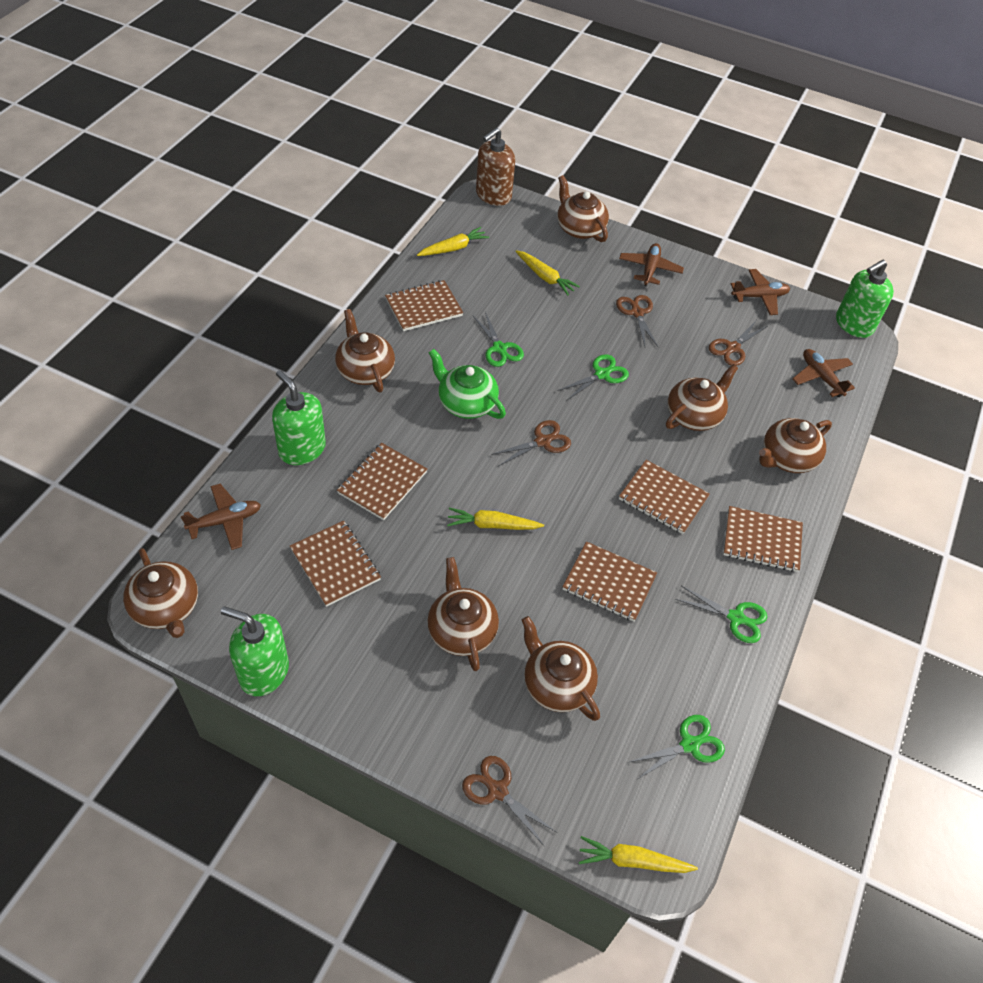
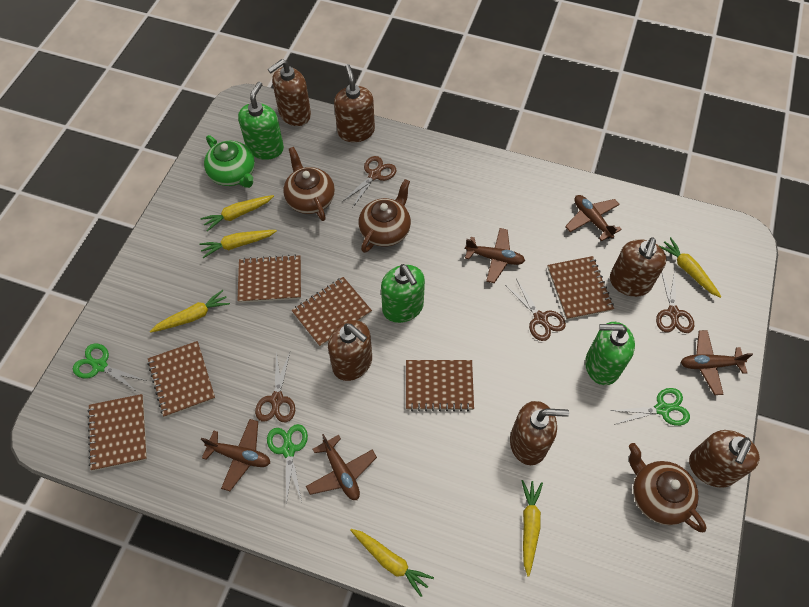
brown plane: 4 -> 5
brown soap dispenser: 1 -> 6
brown teapot: 7 -> 3
green scissors: 4 -> 3
yellow carrot: 4 -> 6

